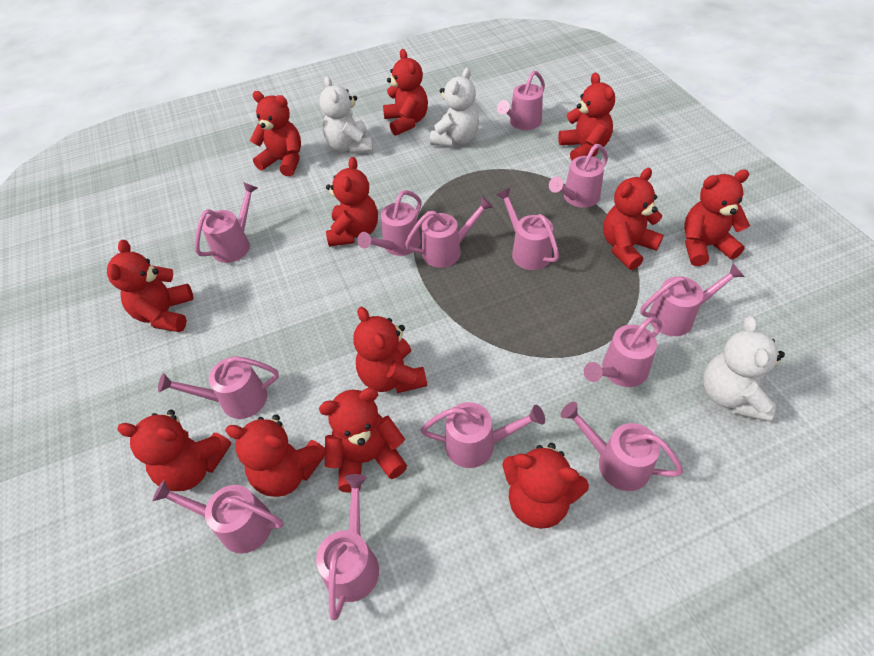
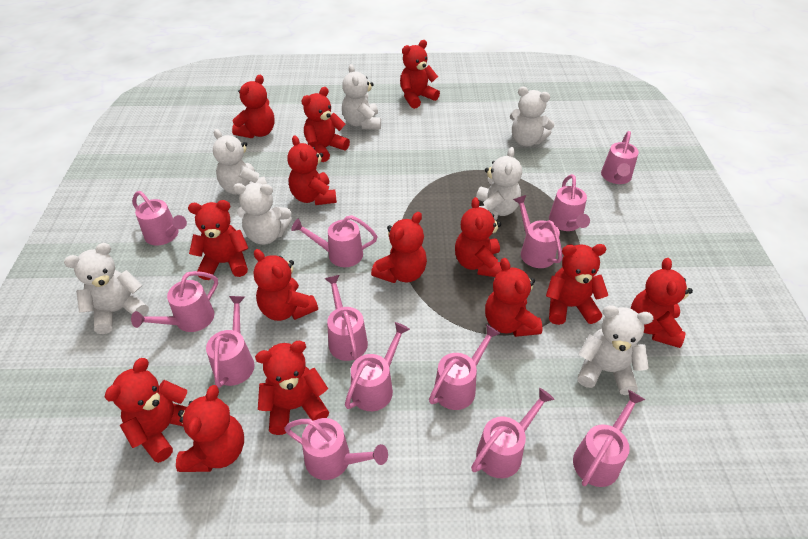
red teddy bear: 12 -> 14
white teddy bear: 3 -> 7

